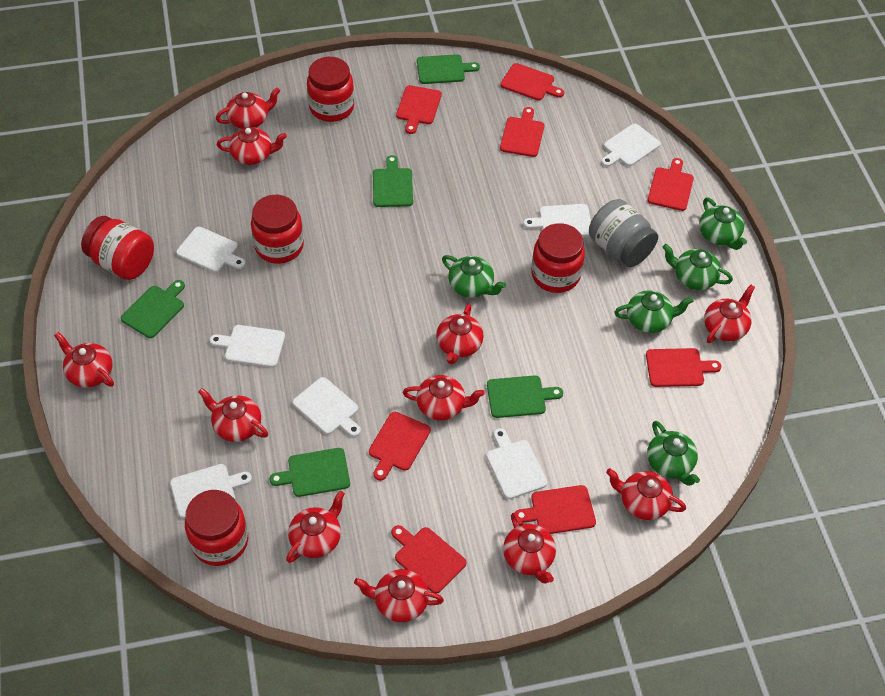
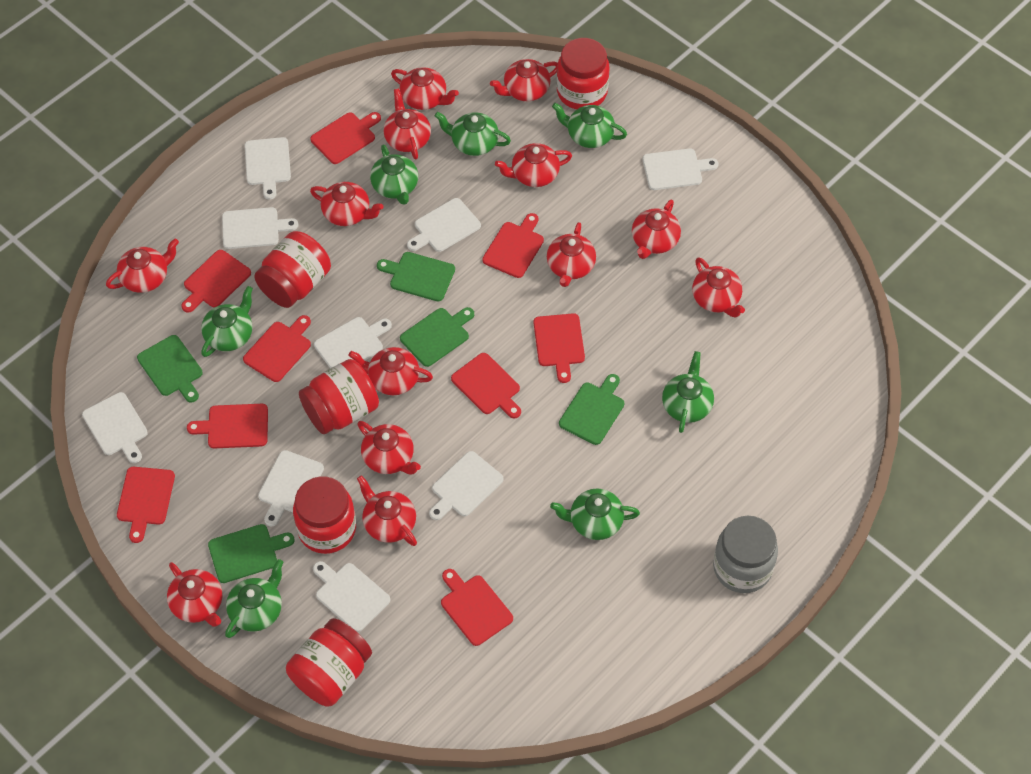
green teapot: 5 -> 7
red cutting board: 8 -> 9
red teapot: 11 -> 13
white cutting board: 7 -> 9

